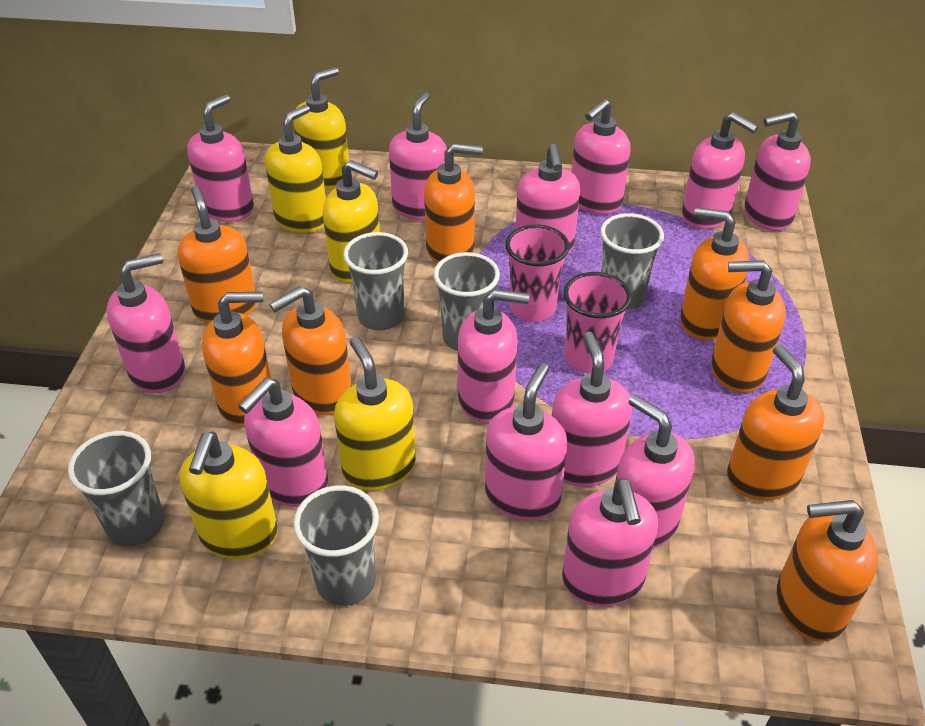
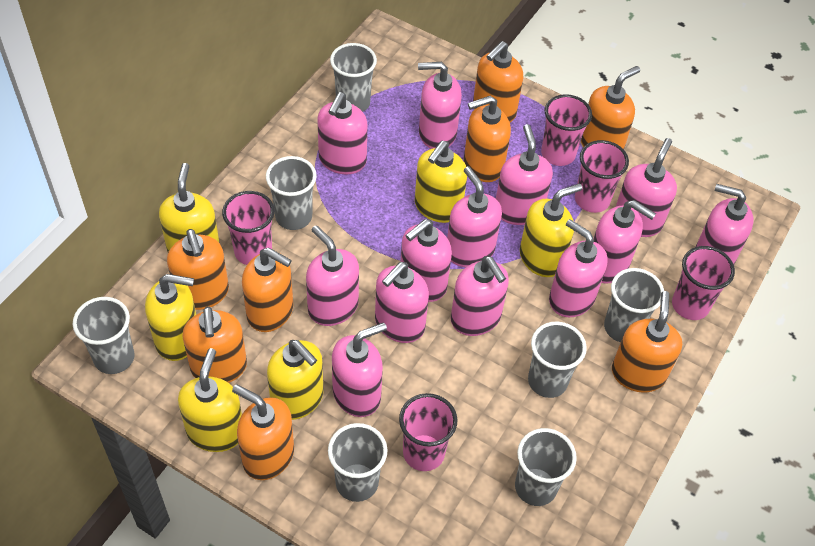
grey cup: 5 -> 7
pink cup: 2 -> 5
yellow soap dispenser: 5 -> 6

